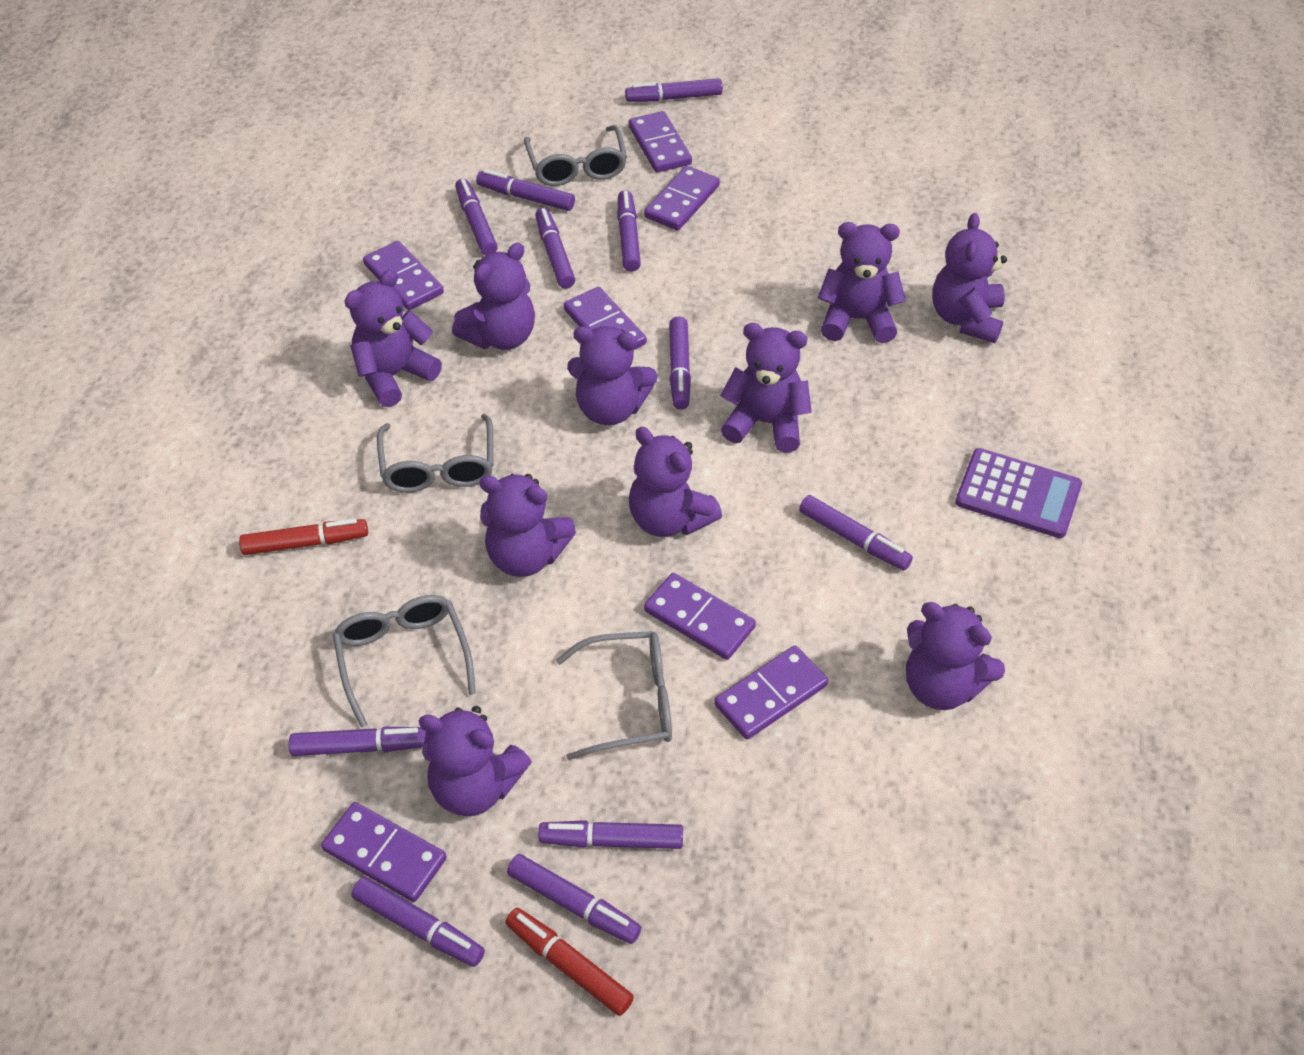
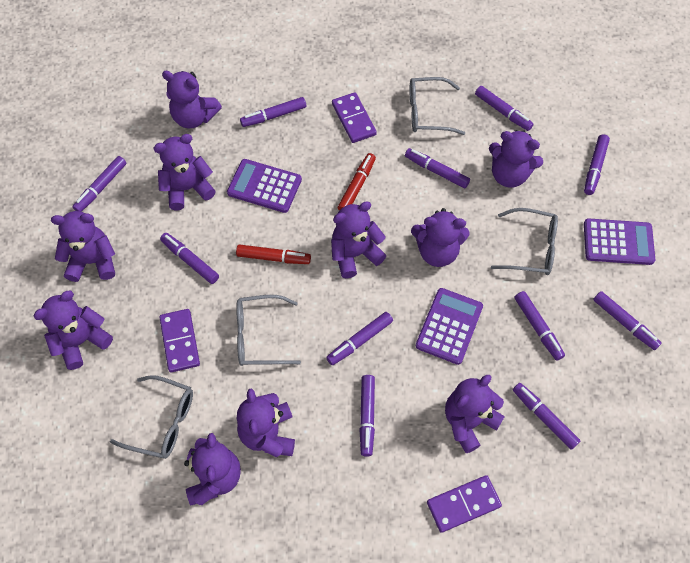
purple calculator: 1 -> 3
purple domino: 7 -> 3

